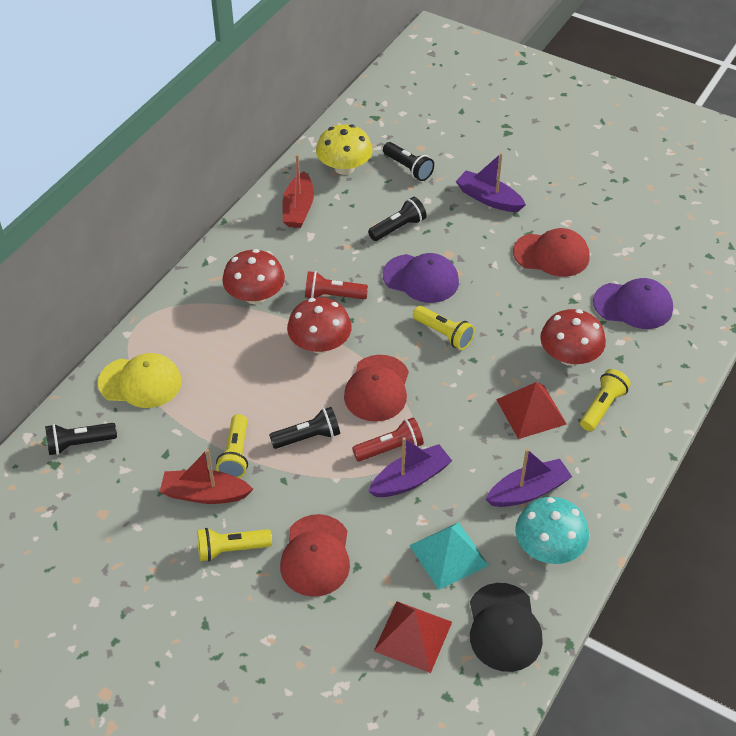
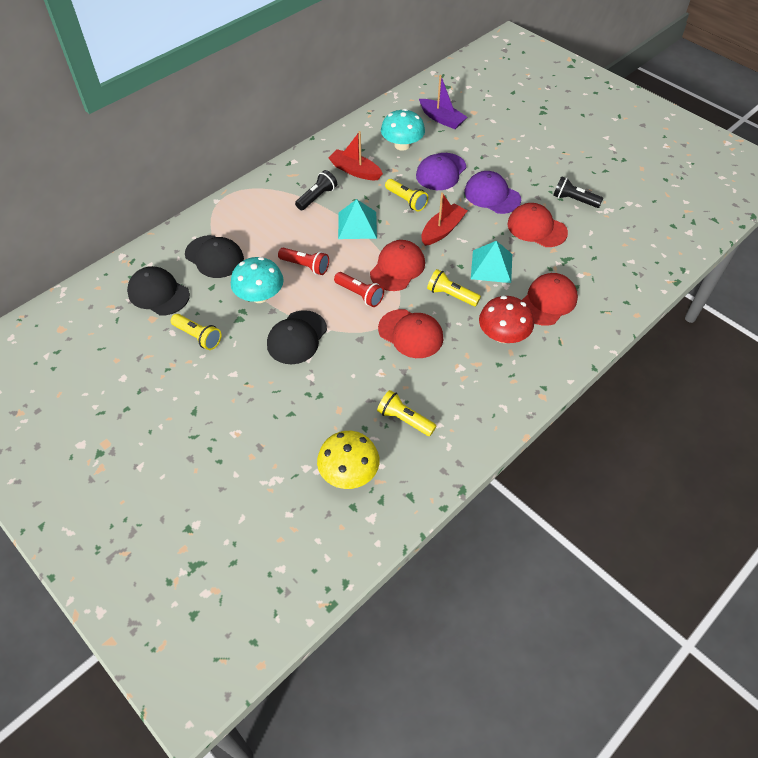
black cap: 1 -> 3
black flashlight: 4 -> 2
purple boat: 3 -> 1
red cap: 3 -> 4
red mushroom: 3 -> 1
red pyramid: 2 -> 0
turquoise mushroom: 1 -> 2
turquoise pyramid: 1 -> 2
yellow cap: 1 -> 0

